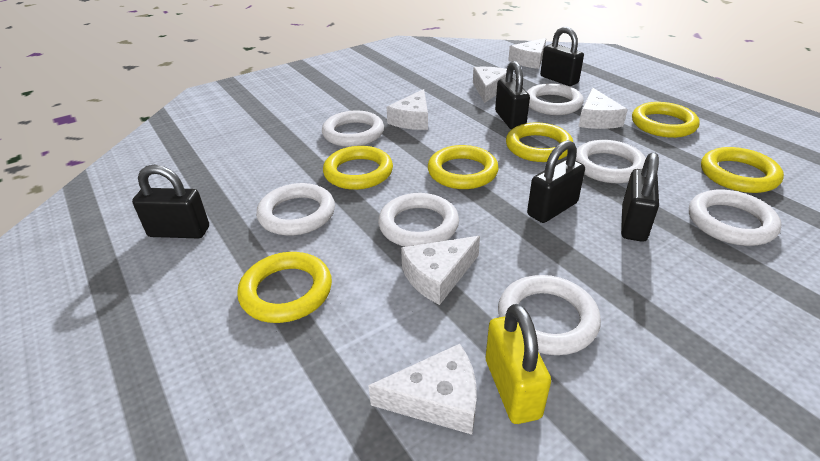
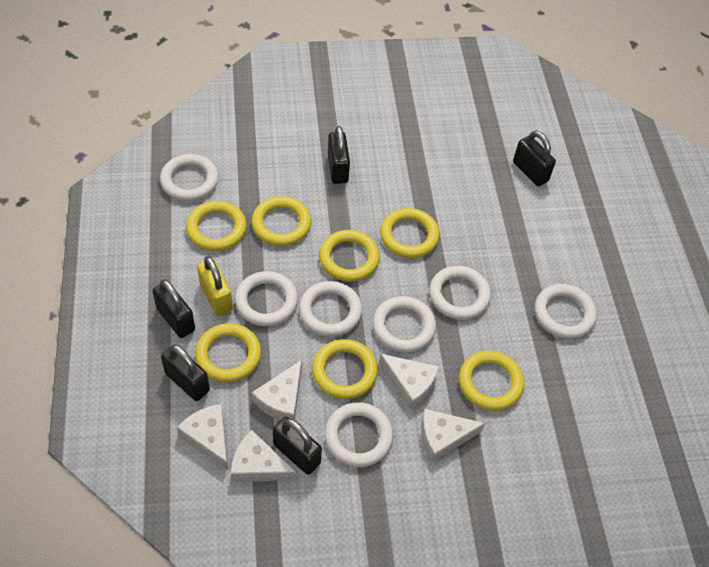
white cheese: 6 -> 5
yellow ring: 6 -> 7

